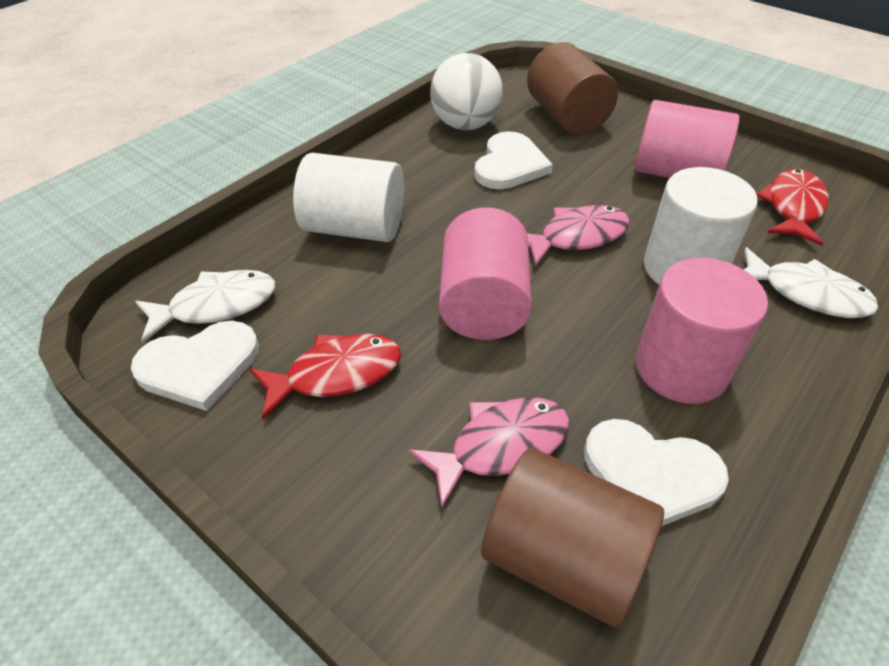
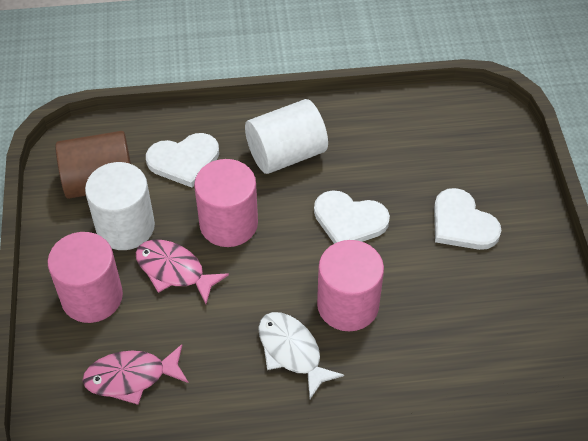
brown cylinder: 2 -> 1
red fish: 2 -> 0
white ball: 1 -> 0
white fish: 2 -> 1

